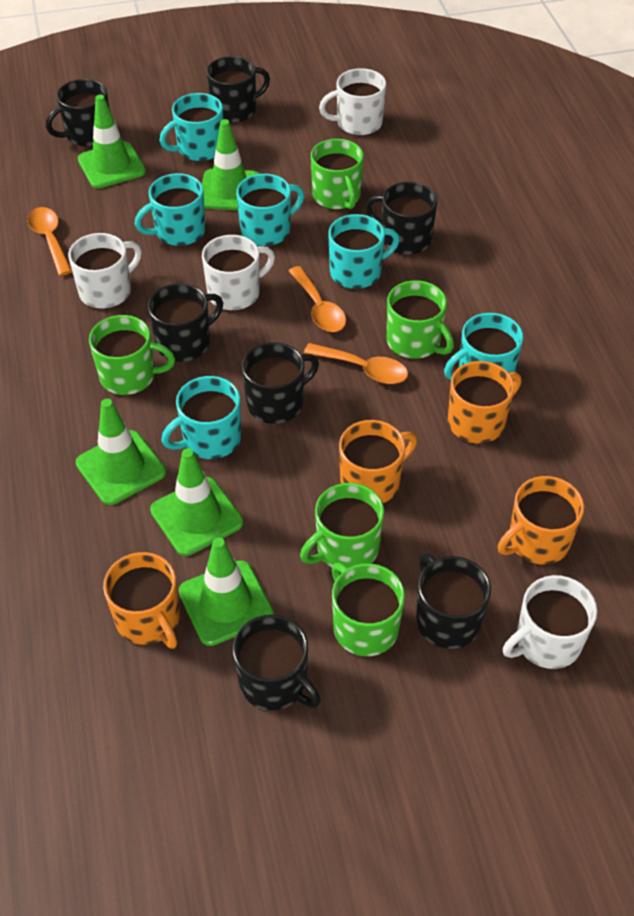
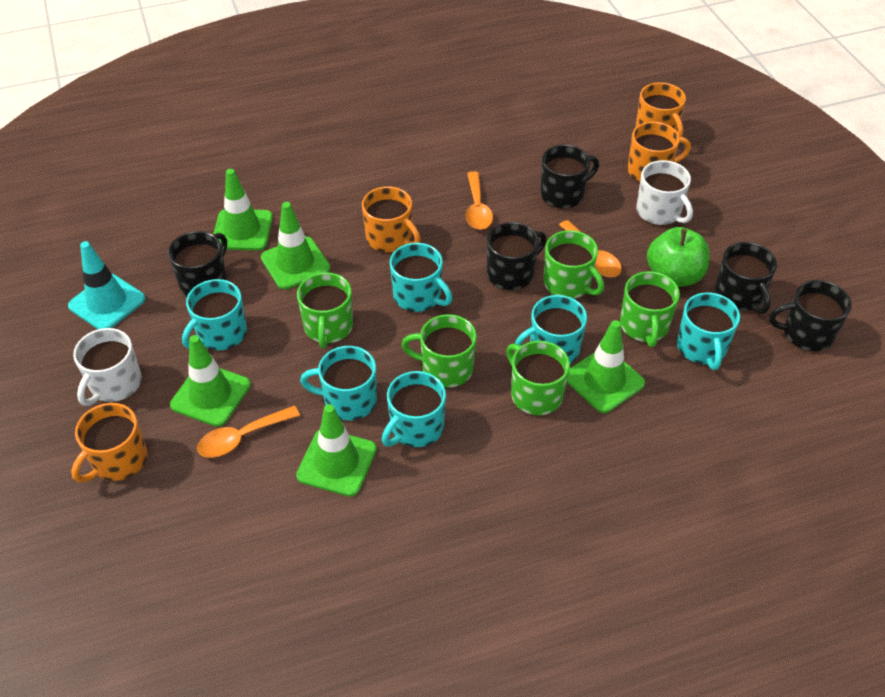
black mug: 7 -> 5
green apple: 0 -> 1
turquoise traffic cone: 0 -> 1
white mug: 4 -> 2

